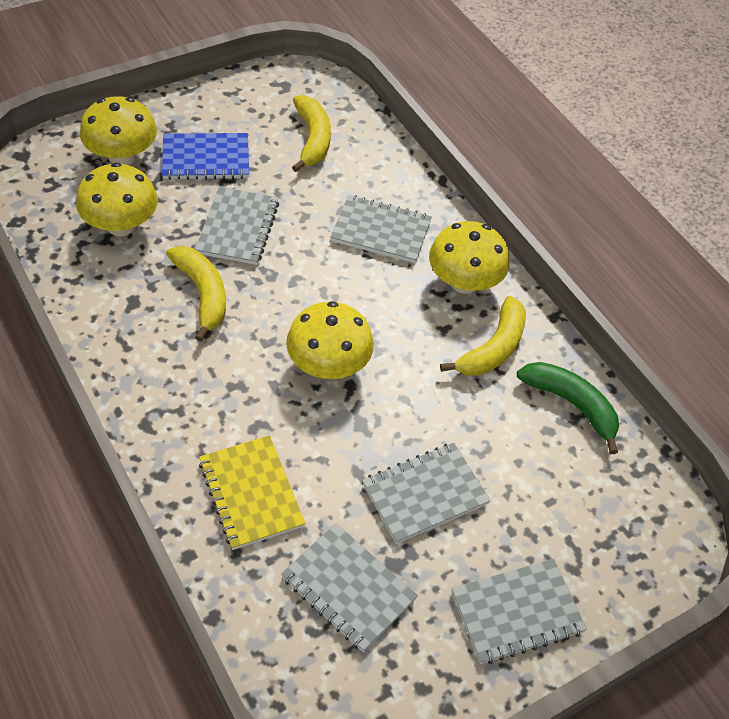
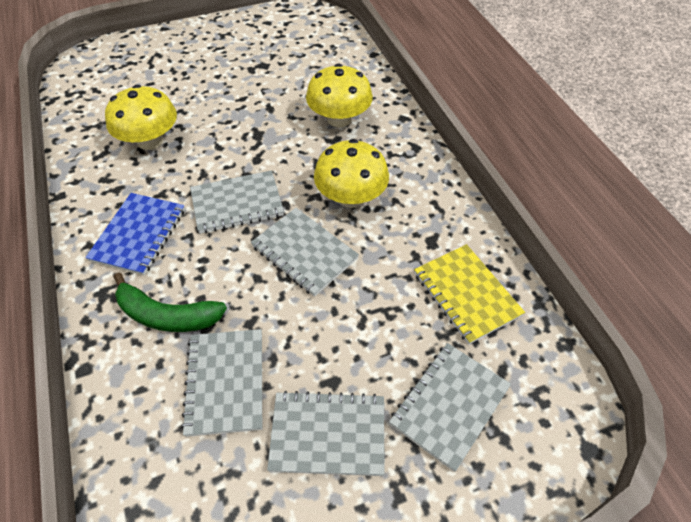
yellow banana: 3 -> 0
yellow mushroom: 4 -> 3

